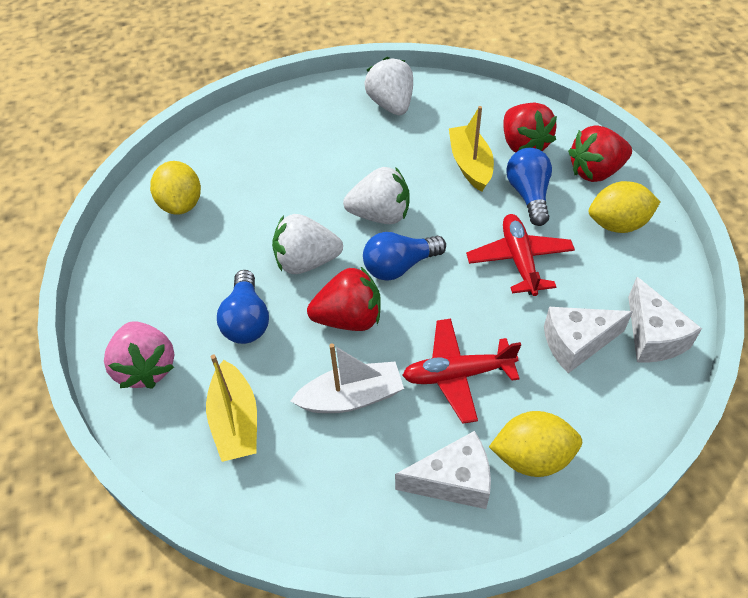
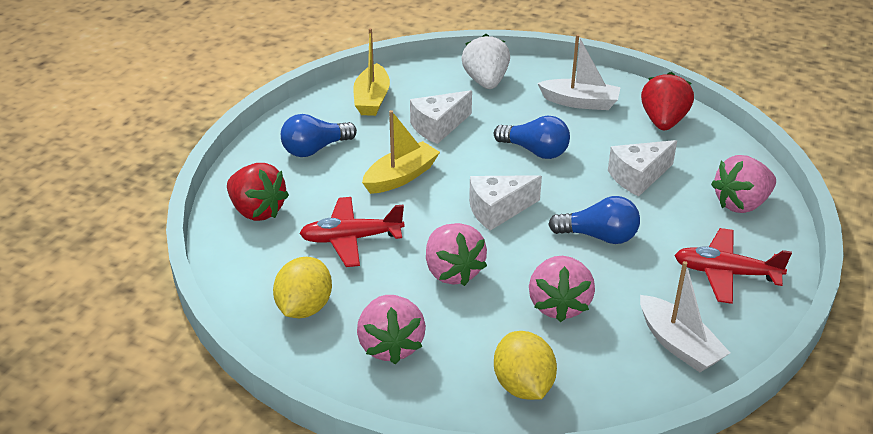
pink strawberry: 1 -> 4
red strawberry: 3 -> 2
white boat: 1 -> 2
white strawberry: 3 -> 1
yellow lemon: 3 -> 2

